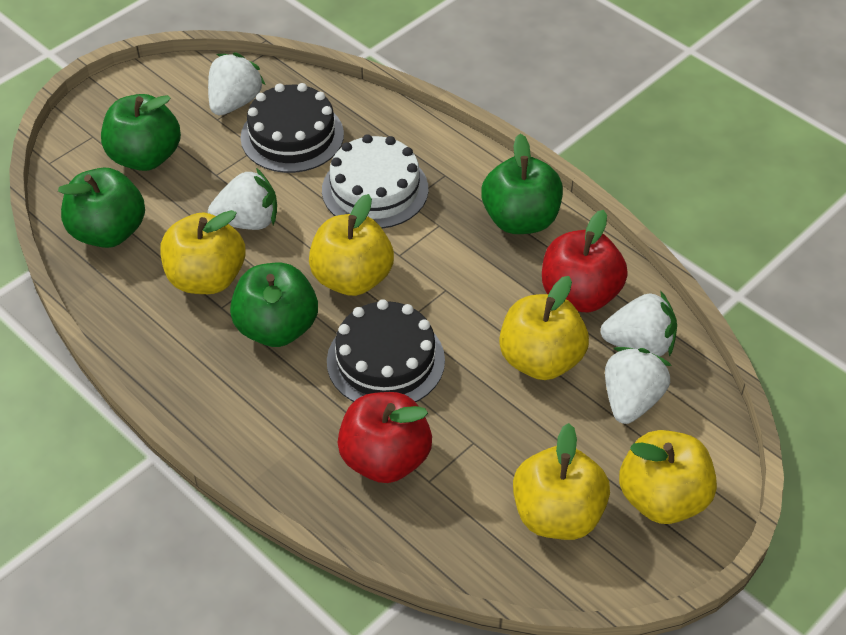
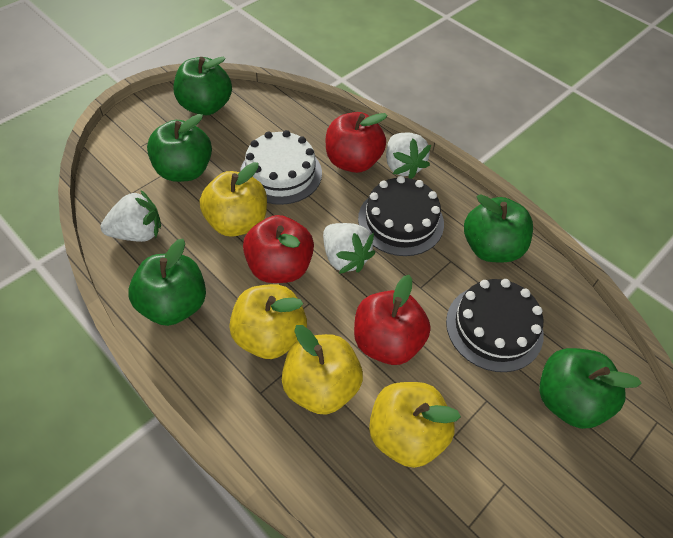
green apple: 4 -> 5
red apple: 2 -> 3
white strawberry: 4 -> 3
yellow apple: 5 -> 4

